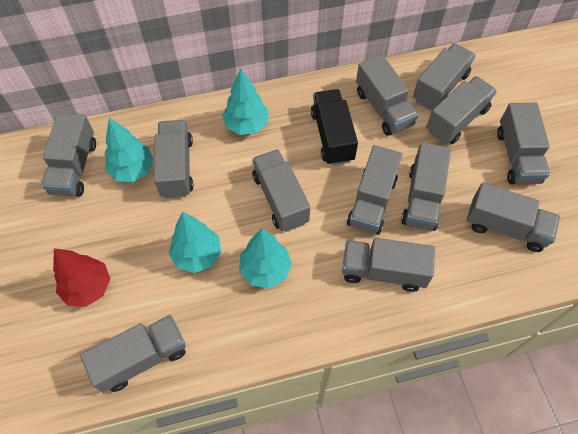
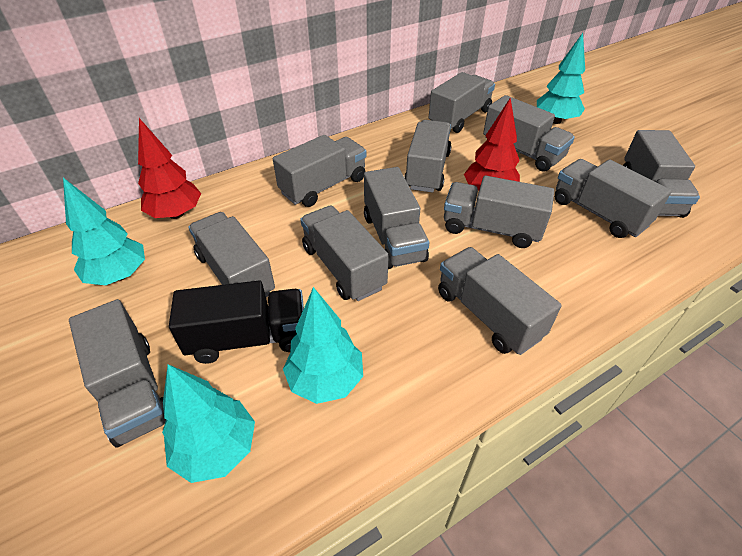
red tree: 1 -> 2

